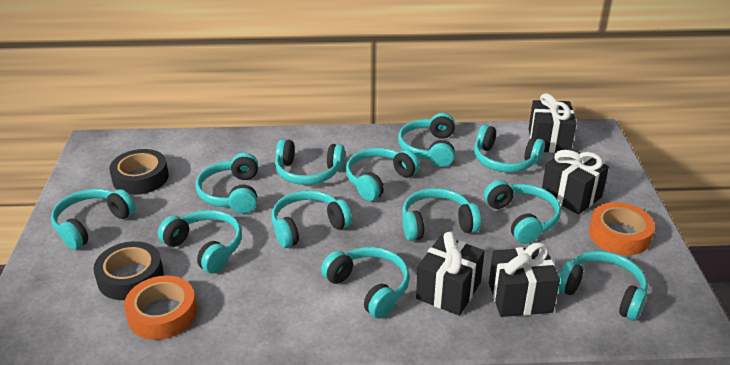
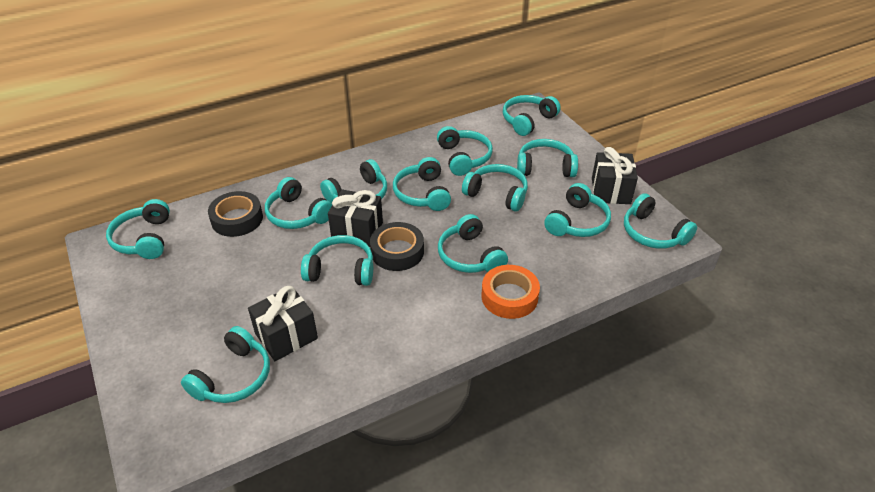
black gift: 4 -> 3
orange tape: 2 -> 1
turquoise headphones: 12 -> 13

